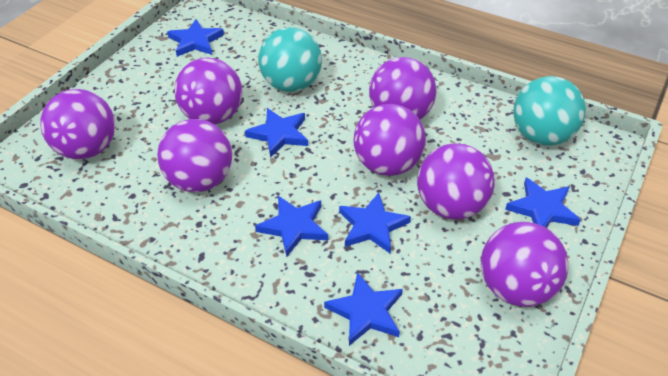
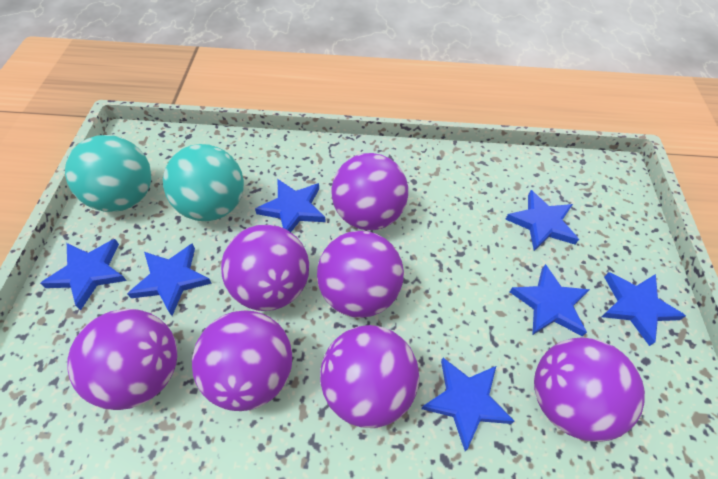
blue star: 6 -> 7

